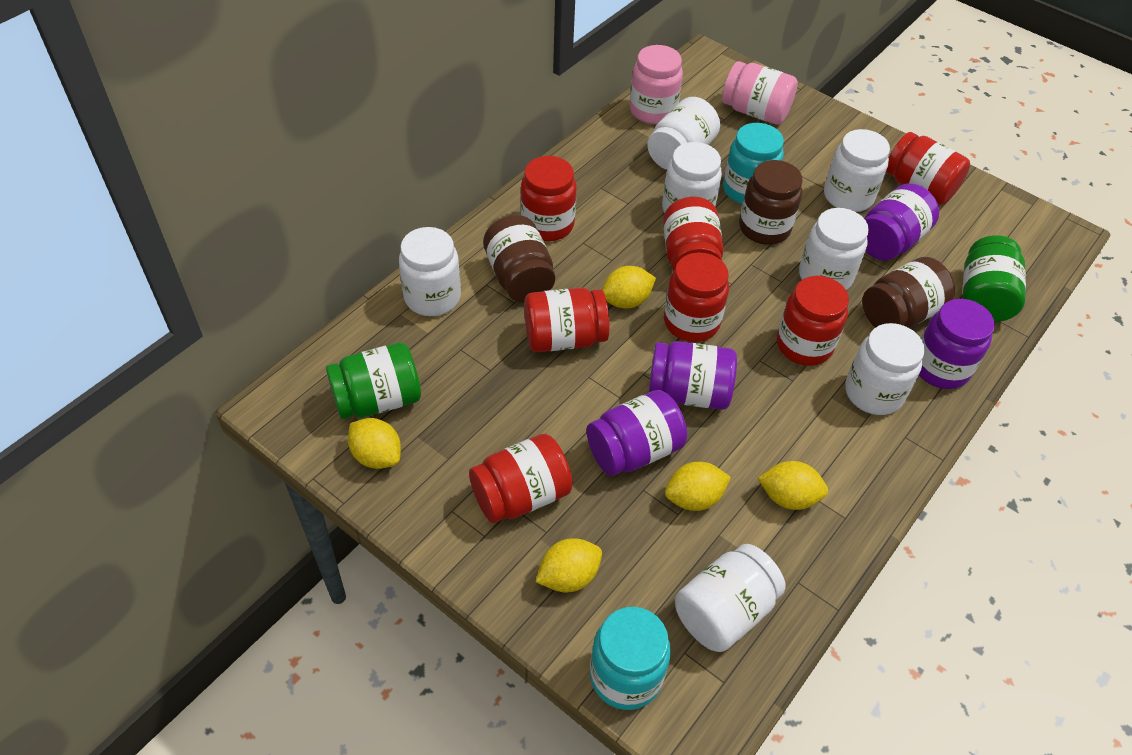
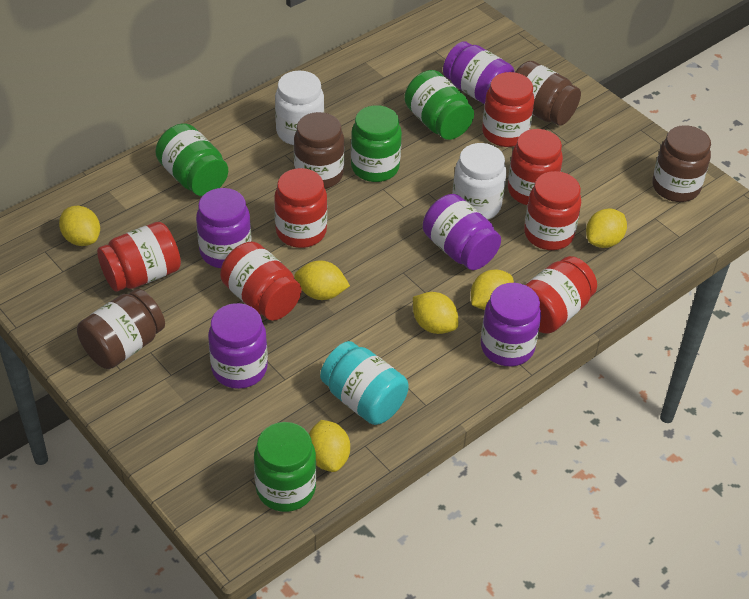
brown jar: 3 -> 4
green jar: 2 -> 4
pink jar: 2 -> 0
purple jar: 4 -> 5
turquoise jar: 2 -> 1
white jar: 7 -> 2
yellow lemon: 5 -> 6

